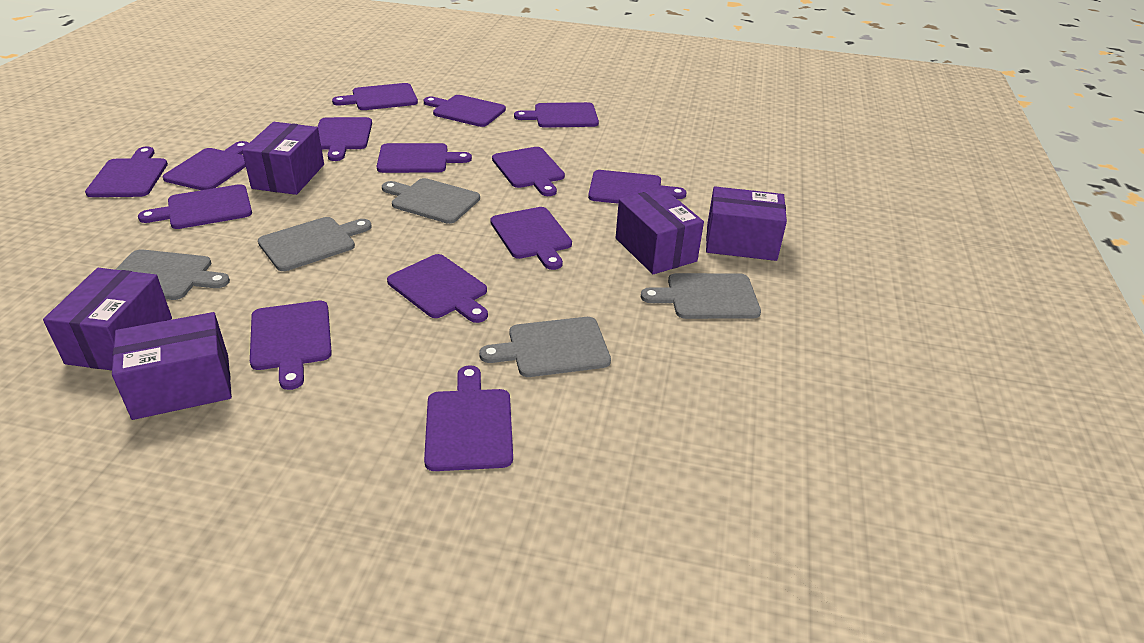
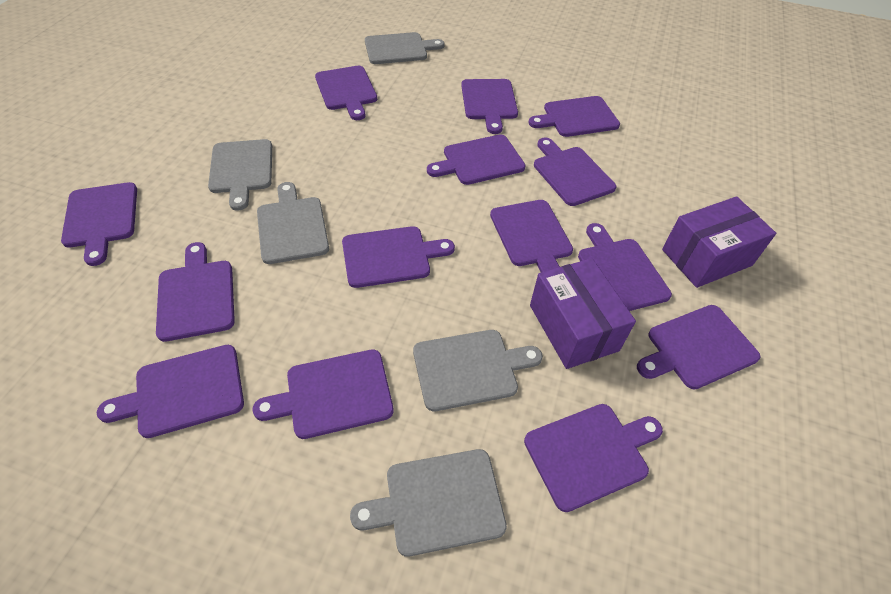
purple box: 5 -> 2

